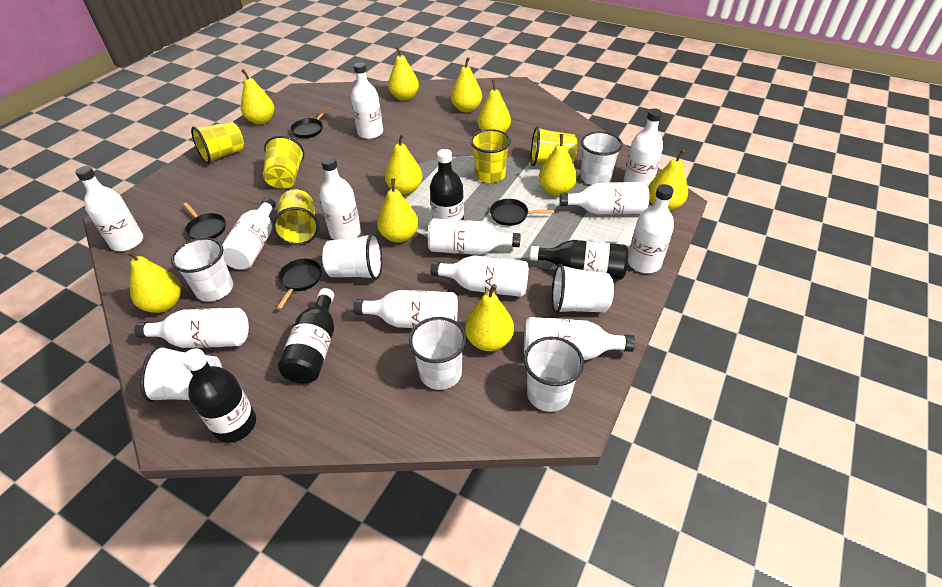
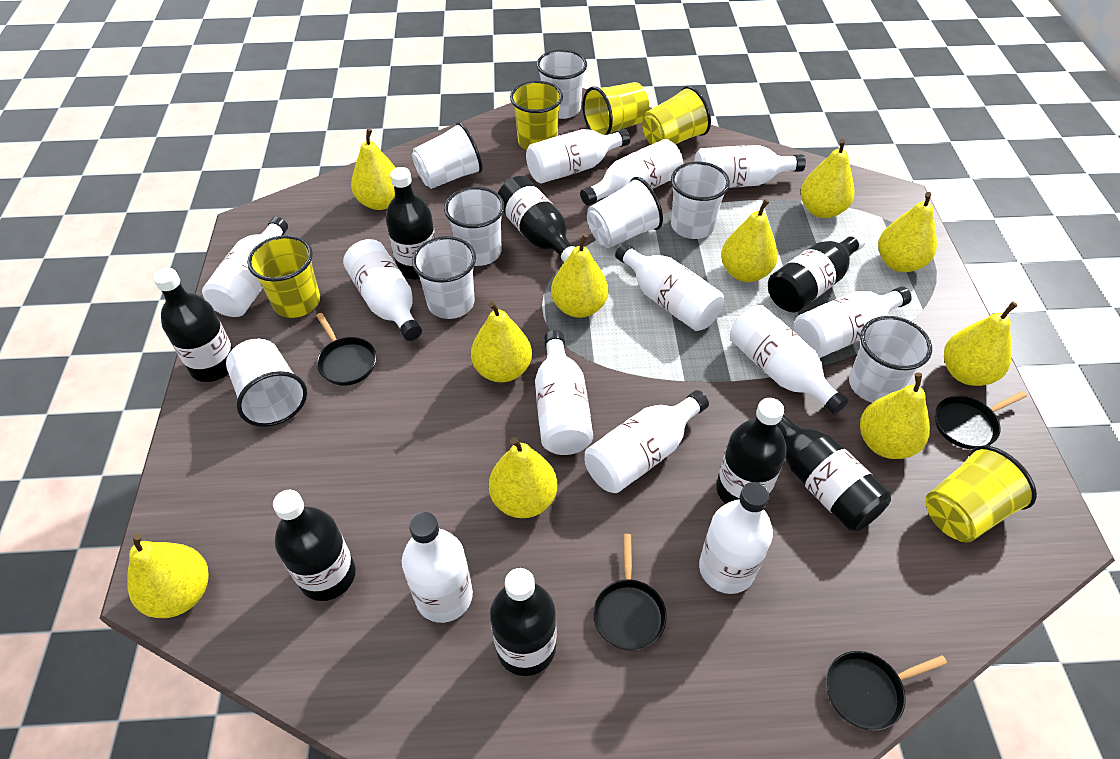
black bottle: 4 -> 8
white cup: 7 -> 8

